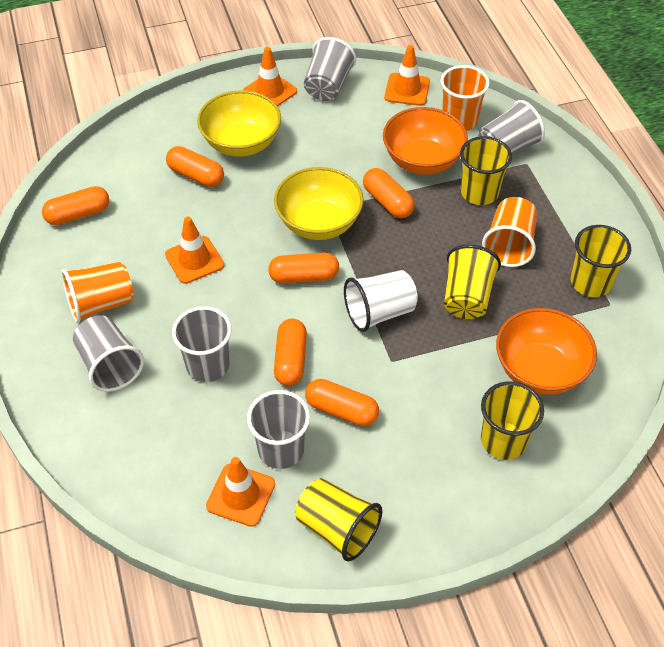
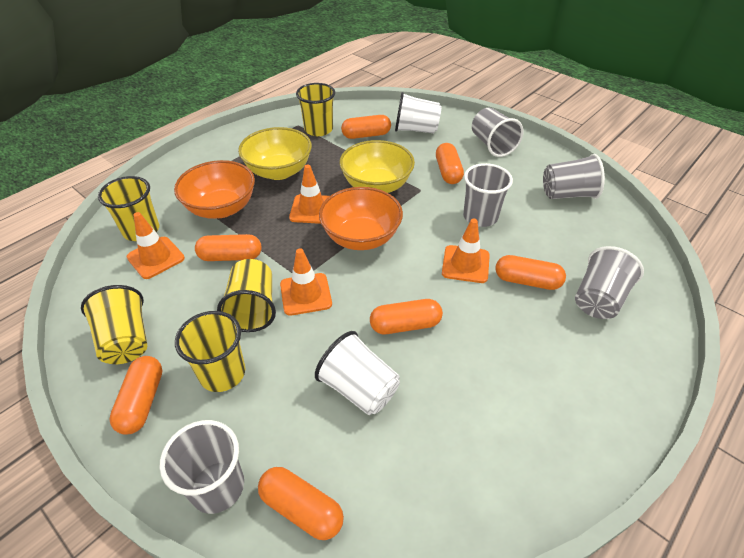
orange capsule: 6 -> 7
orange cup: 3 -> 0
white cup: 1 -> 2

